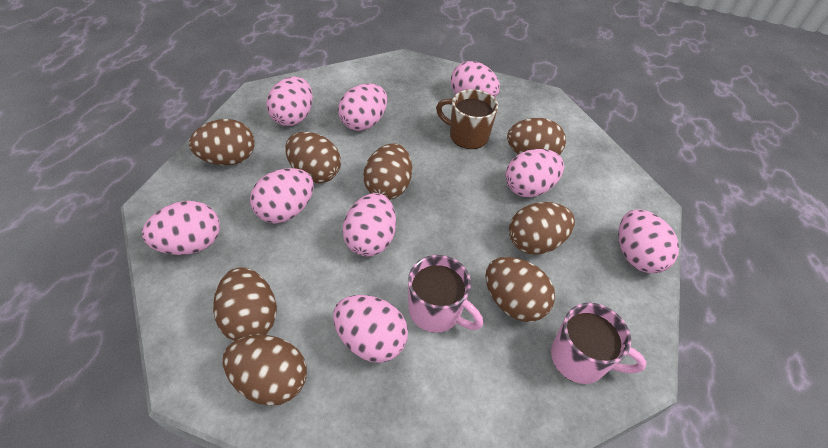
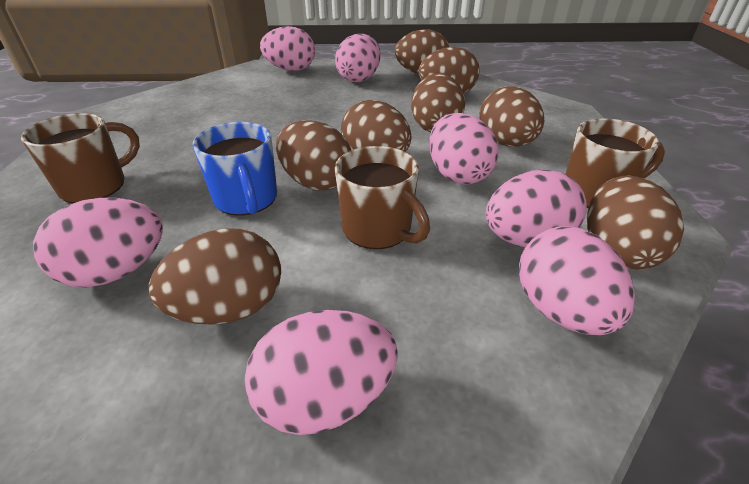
blue mug: 0 -> 1
brown mug: 1 -> 3
pink egg: 9 -> 7
pink mug: 2 -> 0

